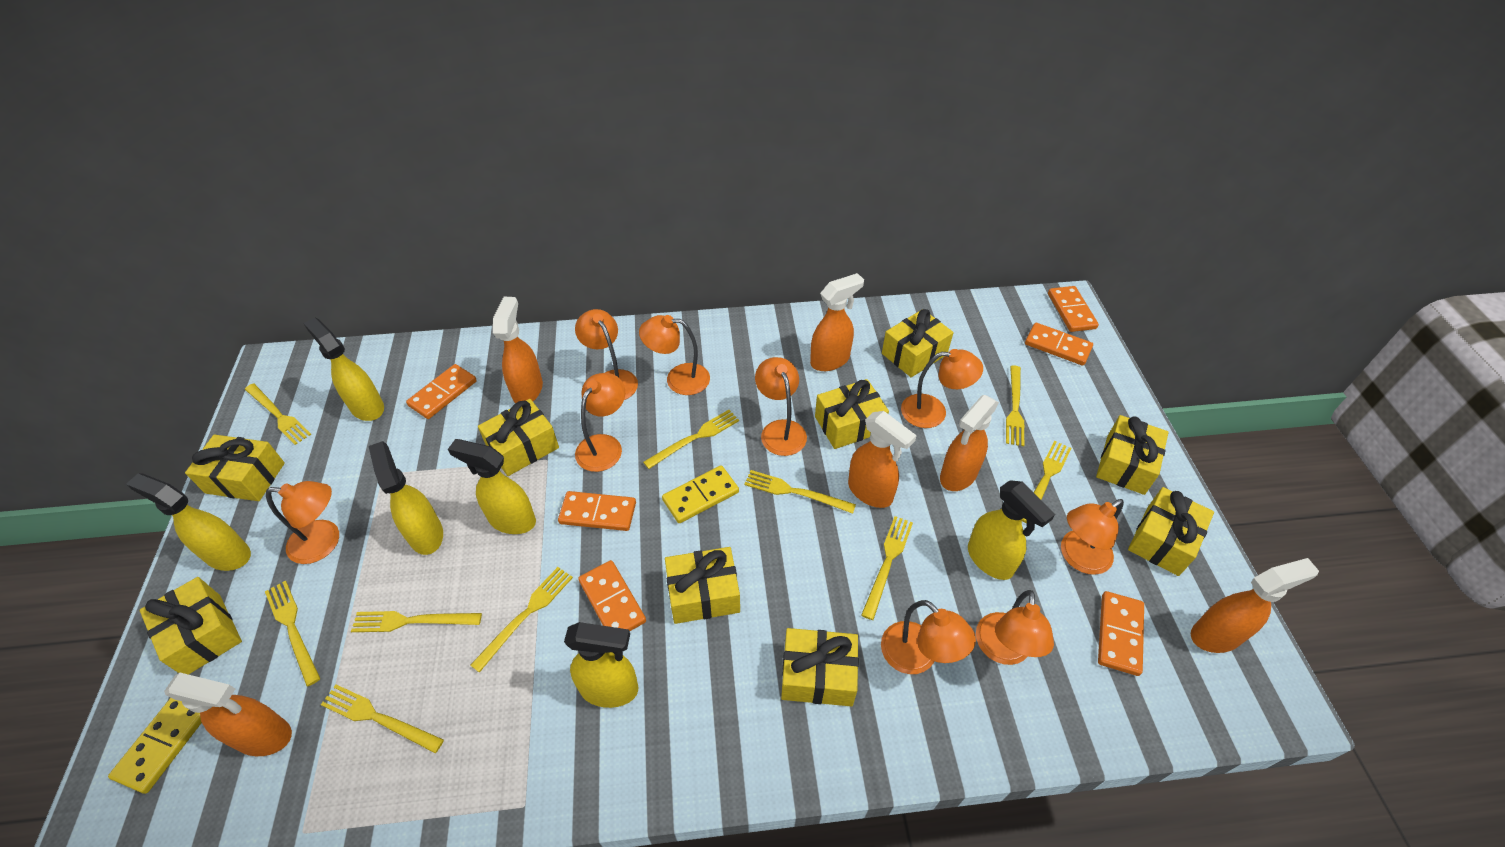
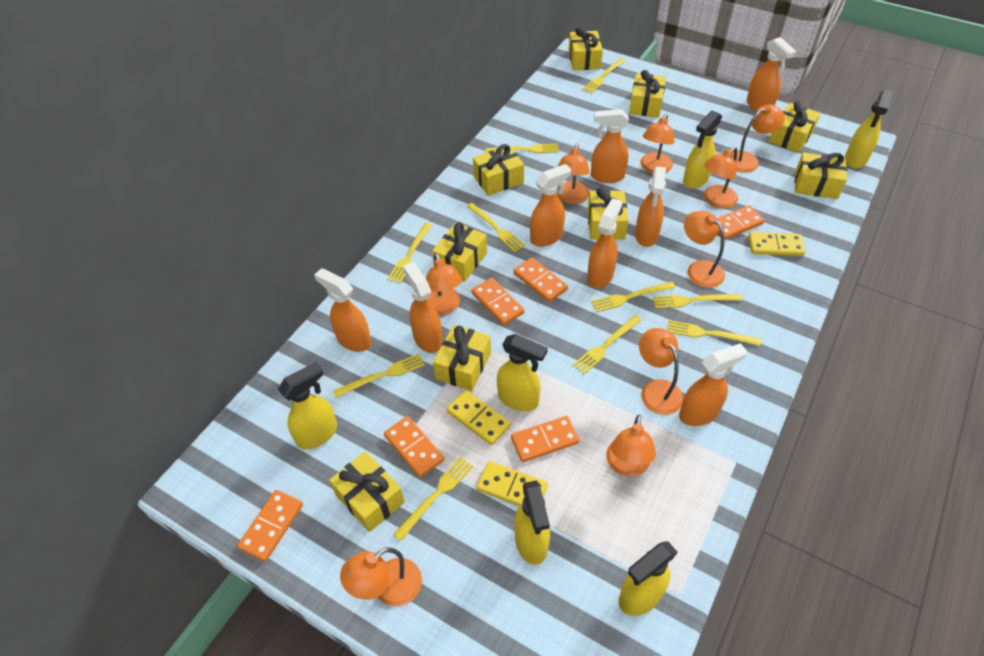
orange spray bottle: 6 -> 8
yellow domino: 2 -> 3

